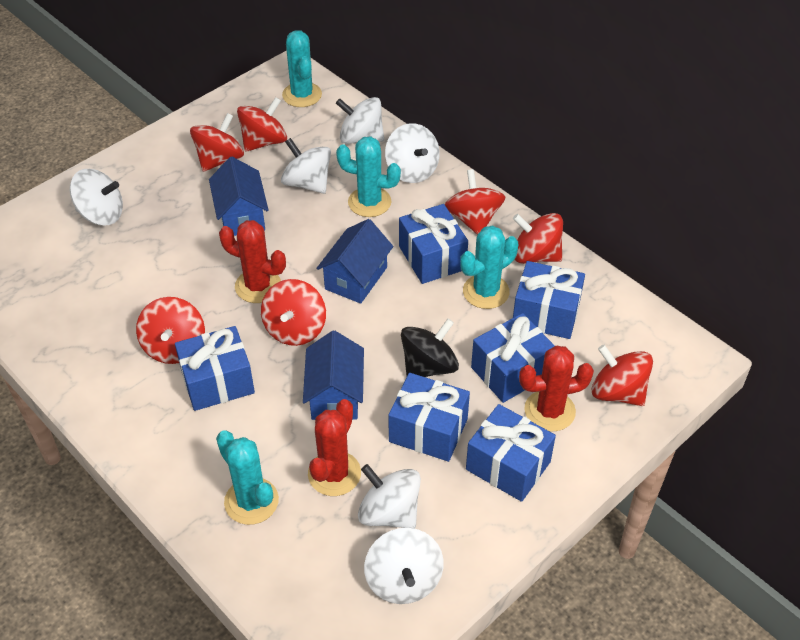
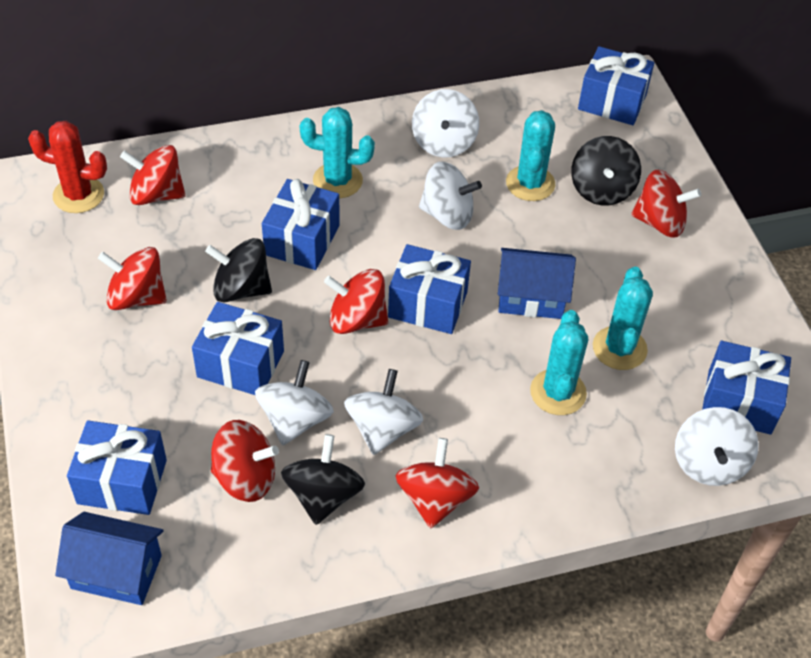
black spinning top: 1 -> 3
blue house: 3 -> 2
red cactus: 3 -> 1
red spinning top: 7 -> 6
white spinning top: 6 -> 5

